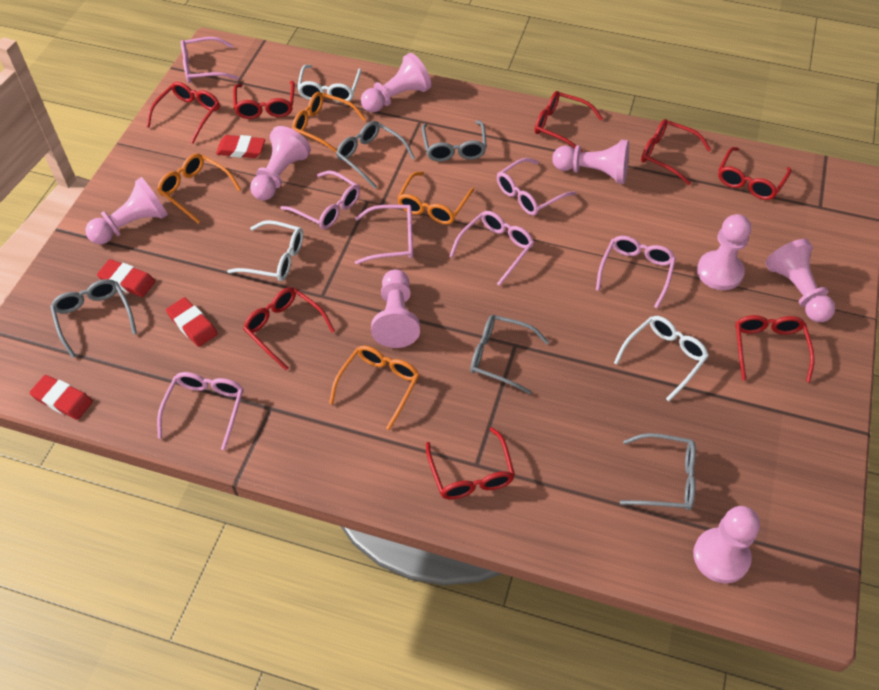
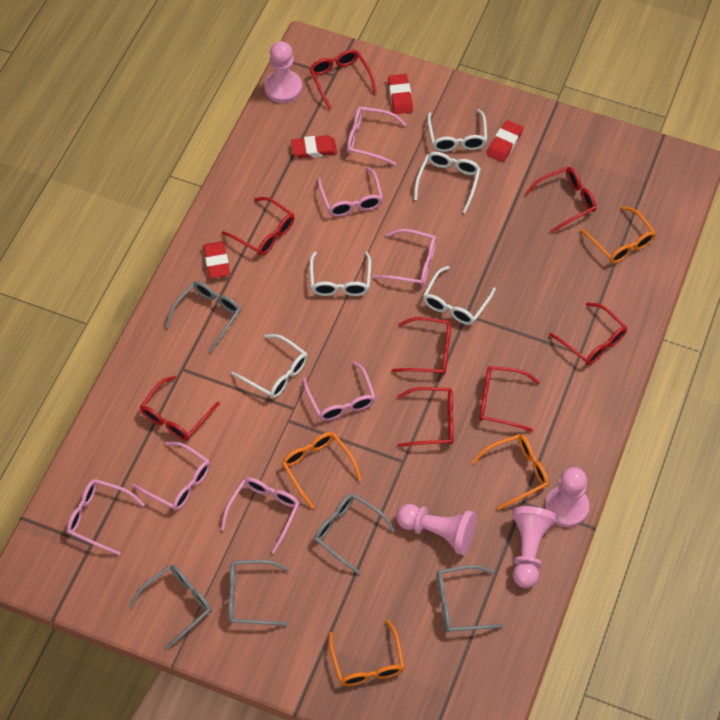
pink pawn: 8 -> 4
white glasses: 3 -> 5

